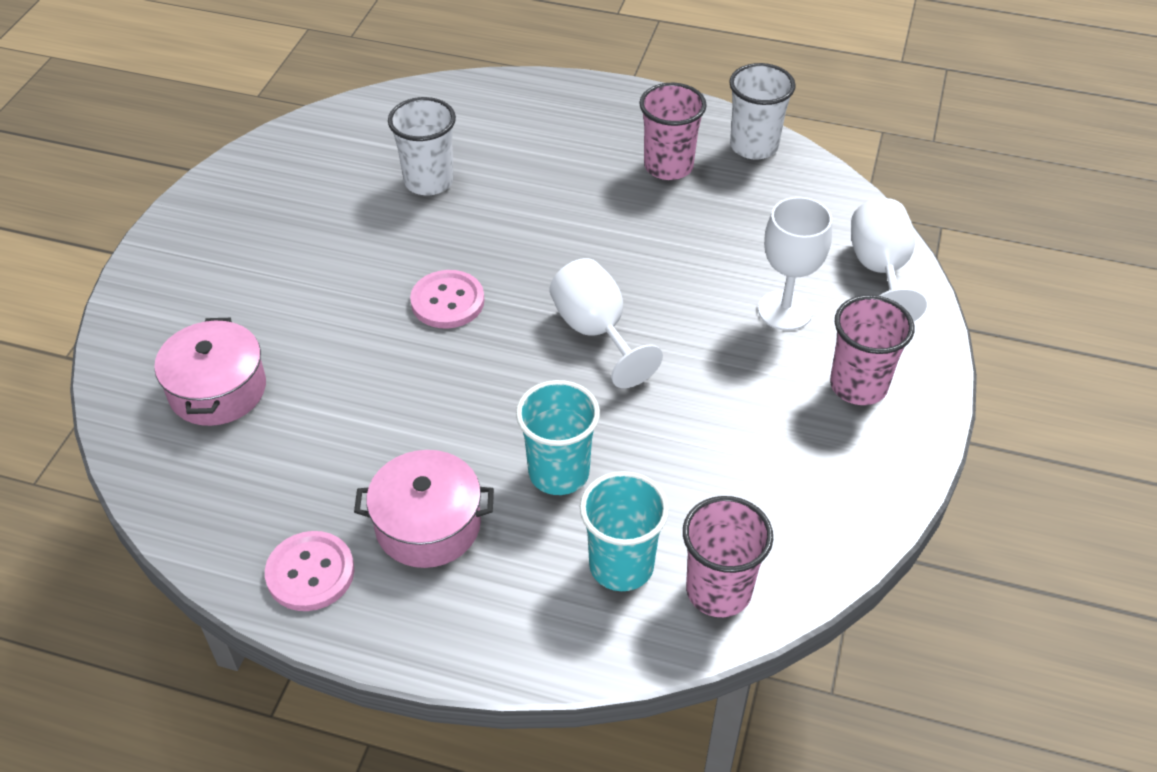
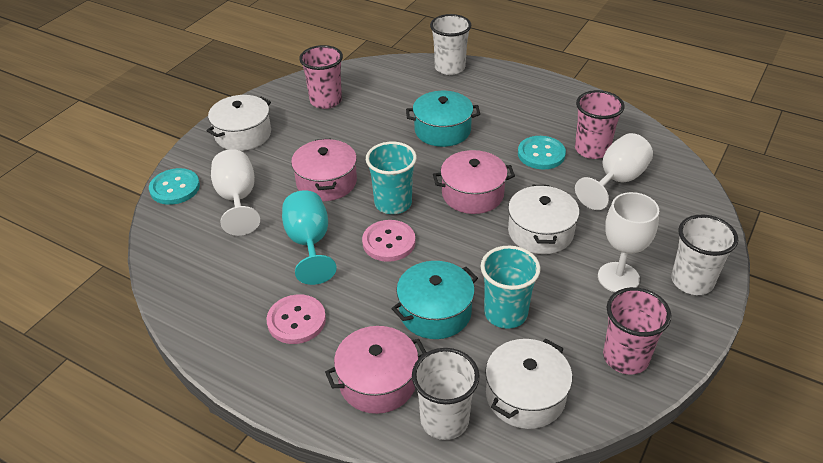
pink pot: 2 -> 3
turquoise button: 0 -> 2
turquoise goblet: 0 -> 1
turquoise pot: 0 -> 2
white cup: 2 -> 3
white pot: 0 -> 3

